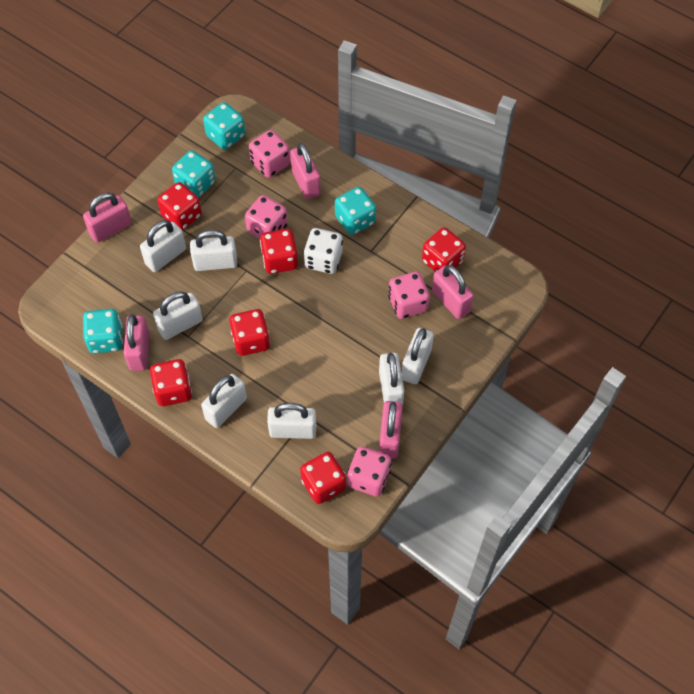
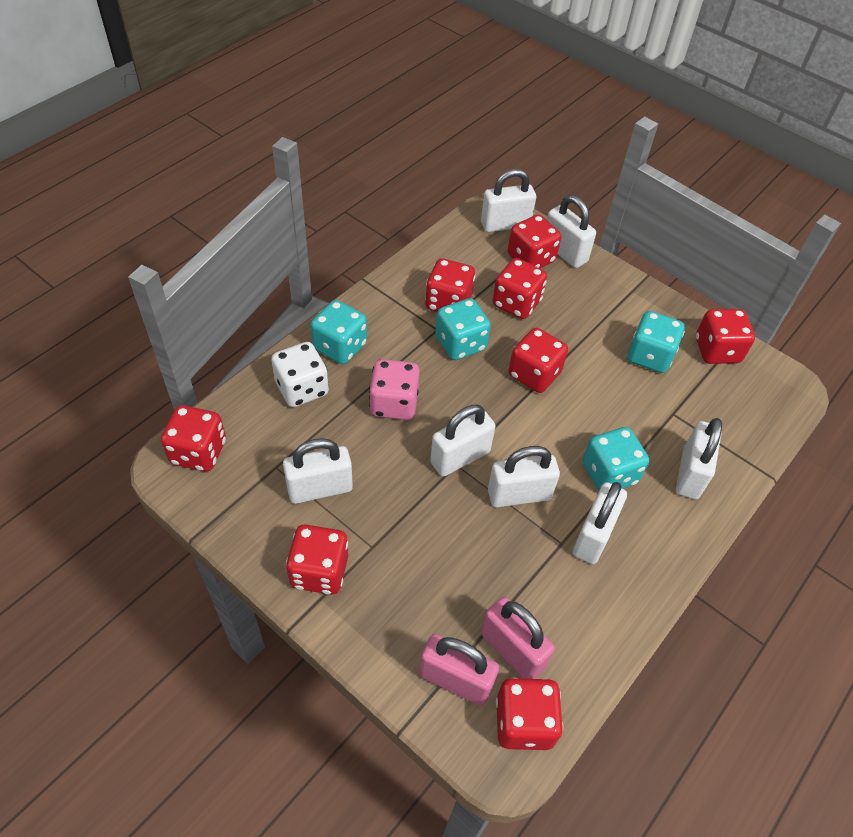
pink dice: 4 -> 1
pink padlock: 5 -> 2
red dice: 6 -> 8

